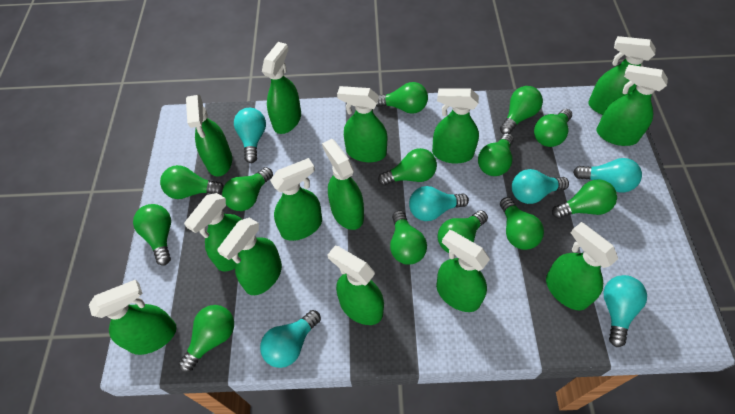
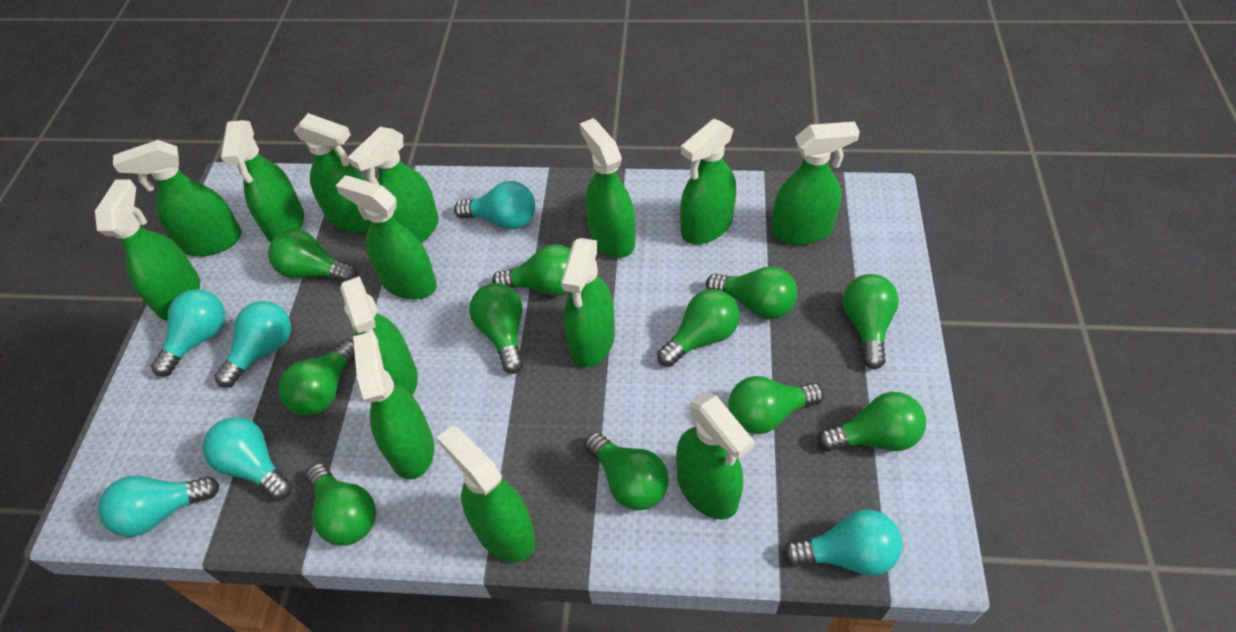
green light bulb: 13 -> 11

